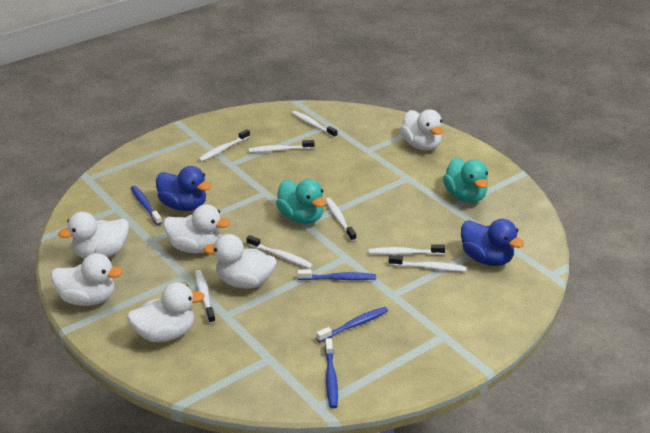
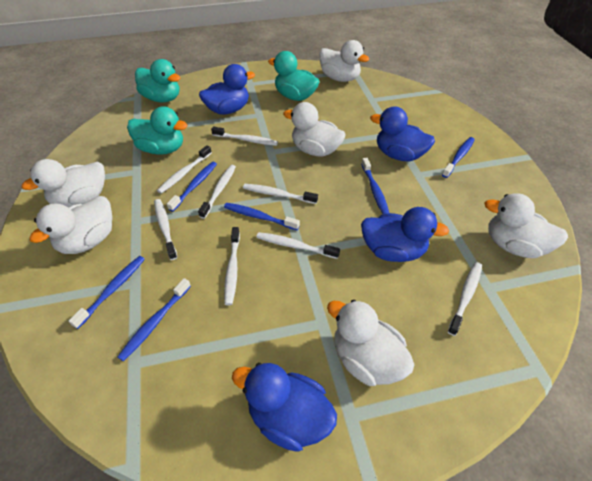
blue duck: 2 -> 4
blue toothbrush: 4 -> 6
turquoise duck: 2 -> 3

